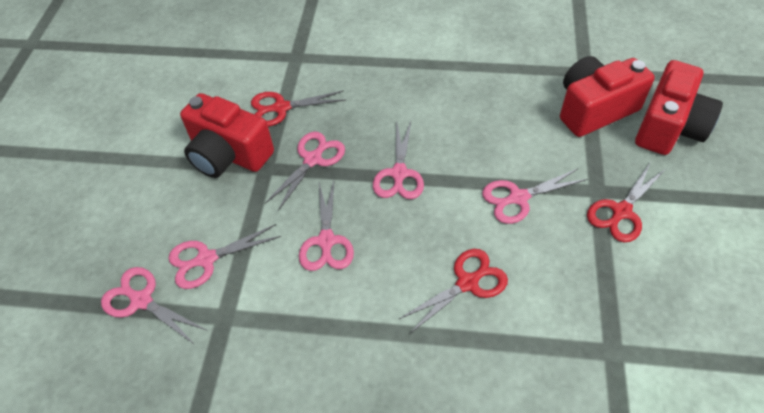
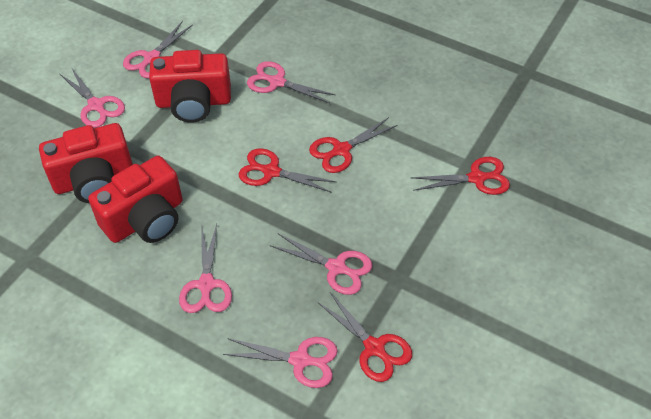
red scissors: 3 -> 4

